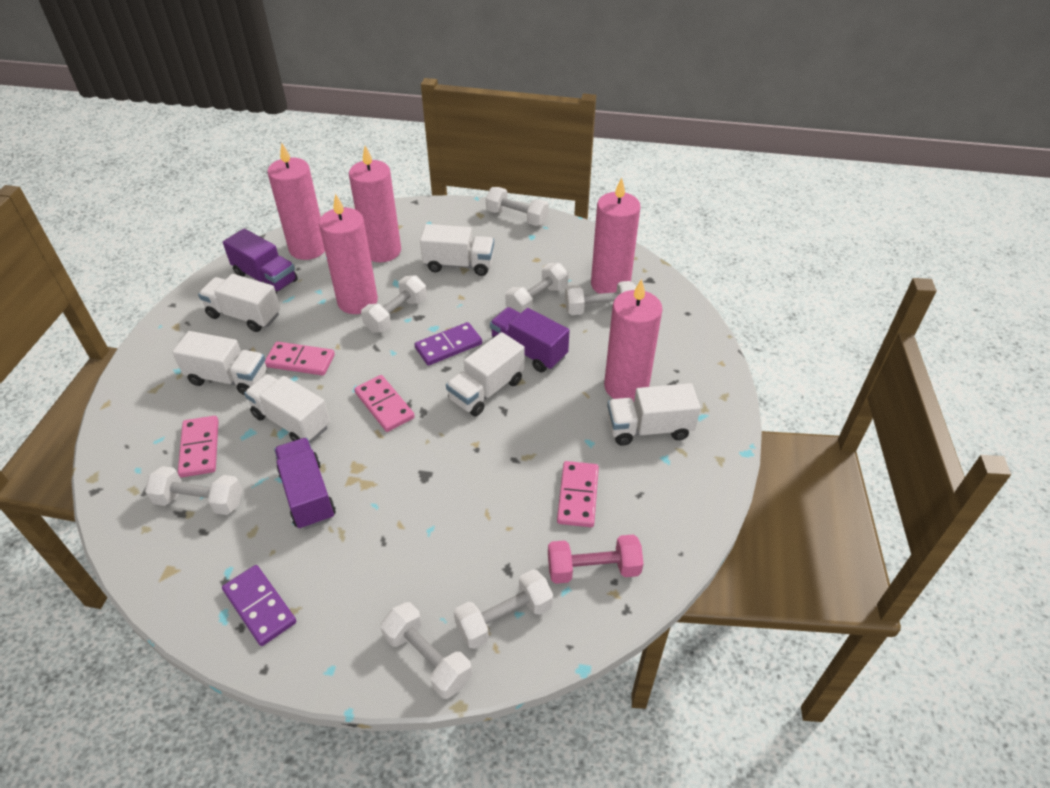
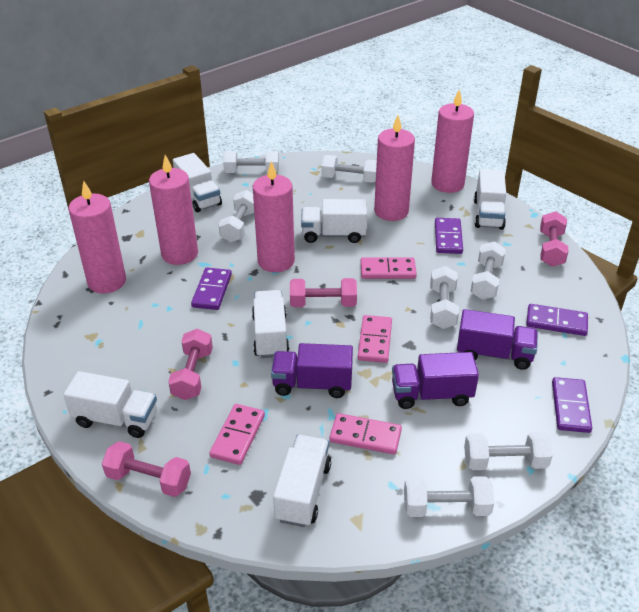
pink dumbbell: 1 -> 4
purple domino: 2 -> 4

